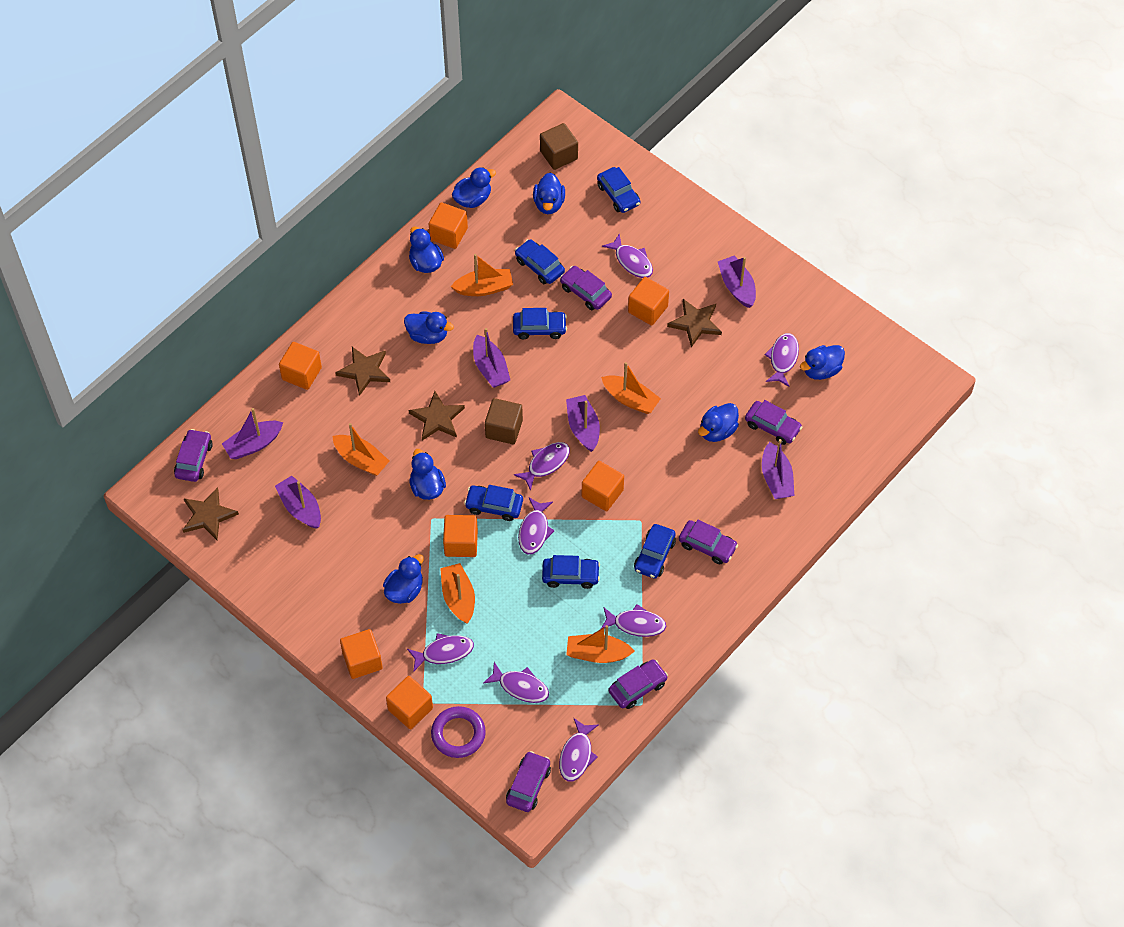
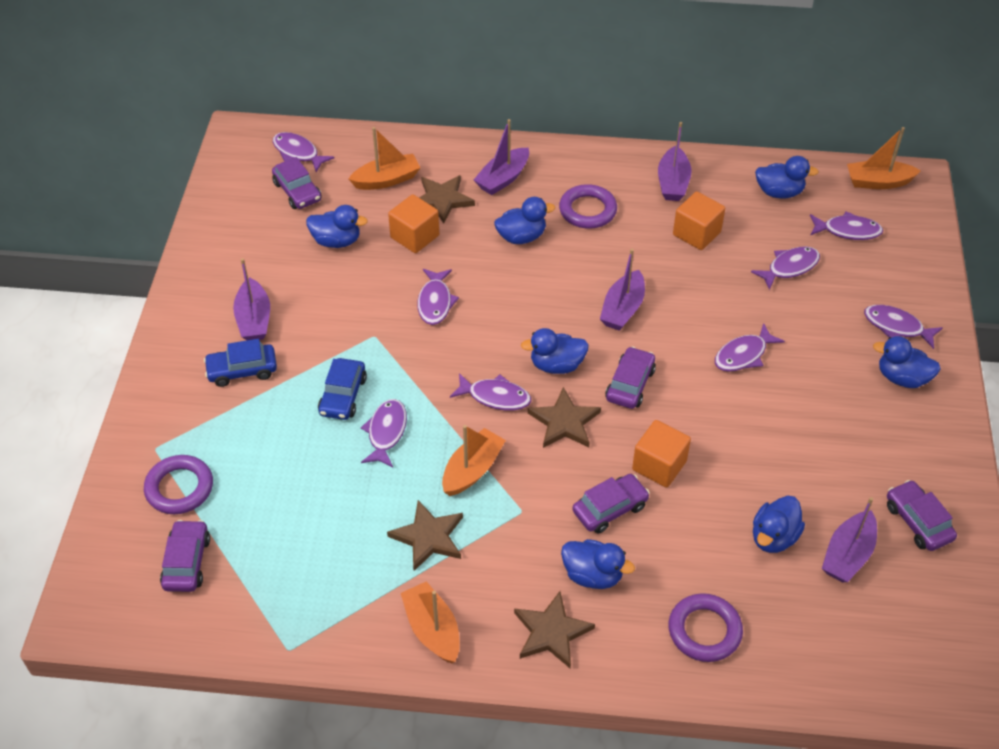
blue car: 6 -> 2
blue duck: 8 -> 7
brown cube: 2 -> 0
orange boat: 5 -> 4
orange cube: 7 -> 3
purple boat: 6 -> 5
purple car: 6 -> 5
purple ring: 1 -> 3

